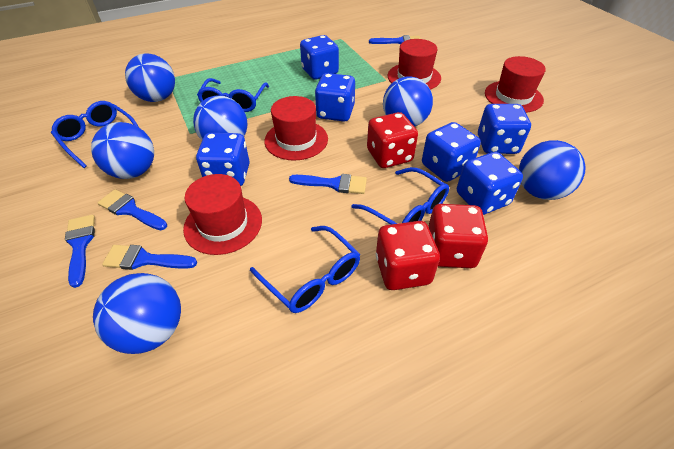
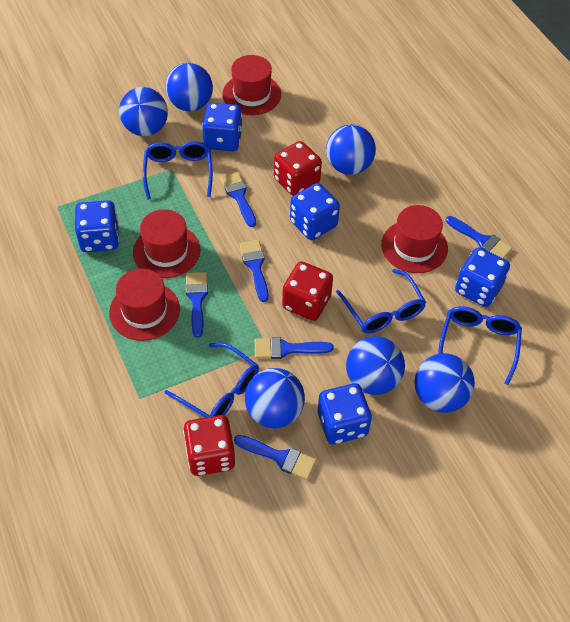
blue brush: 5 -> 6
blue dice: 6 -> 5

